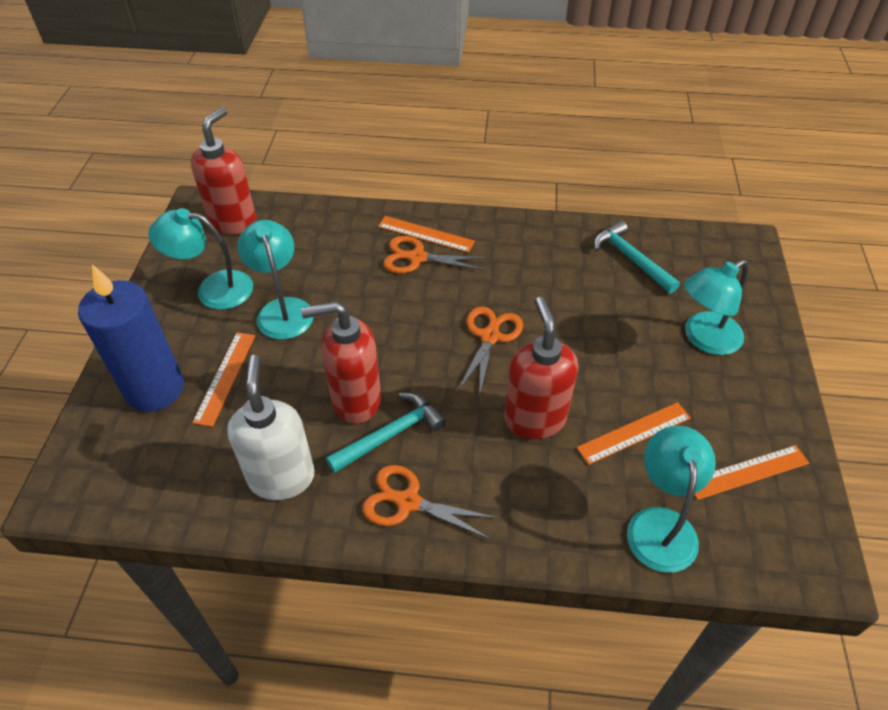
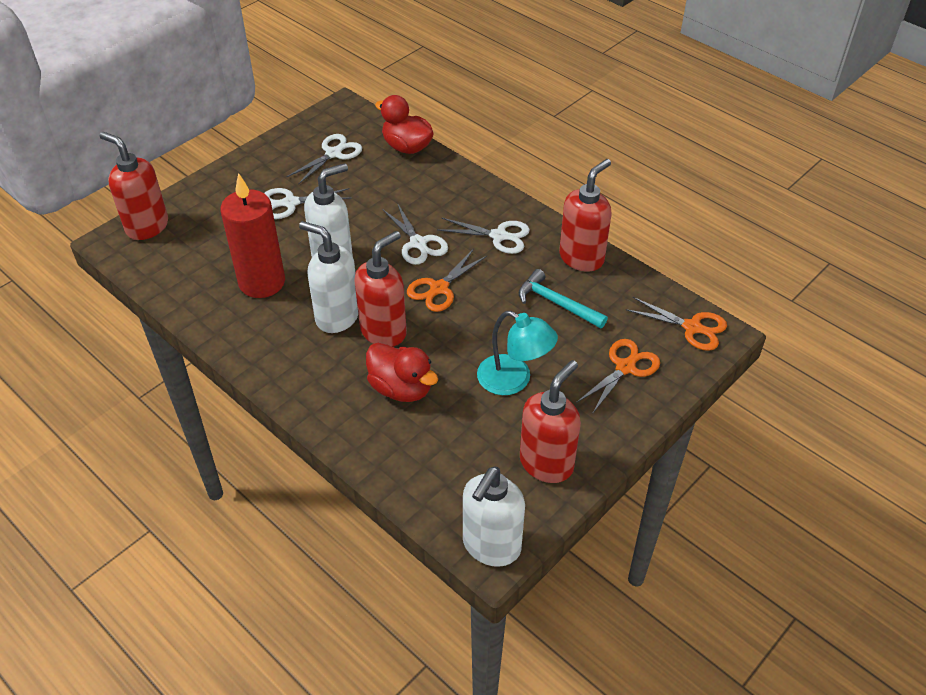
blue candle: 1 -> 0
orange ruler: 4 -> 0
red candle: 0 -> 1
red duck: 0 -> 2
red soap dispenser: 3 -> 4
turquoise hammer: 2 -> 1
turquoise lamp: 4 -> 1
white scissors: 0 -> 4
white soap dispenser: 1 -> 3

